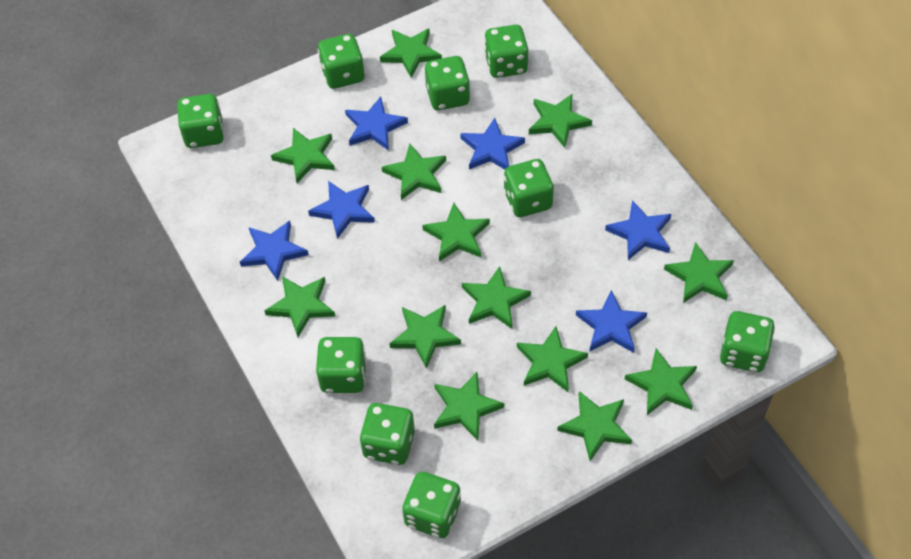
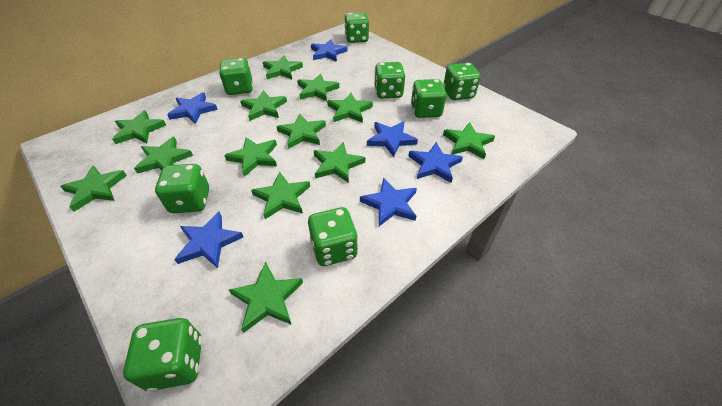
green dice: 9 -> 8

